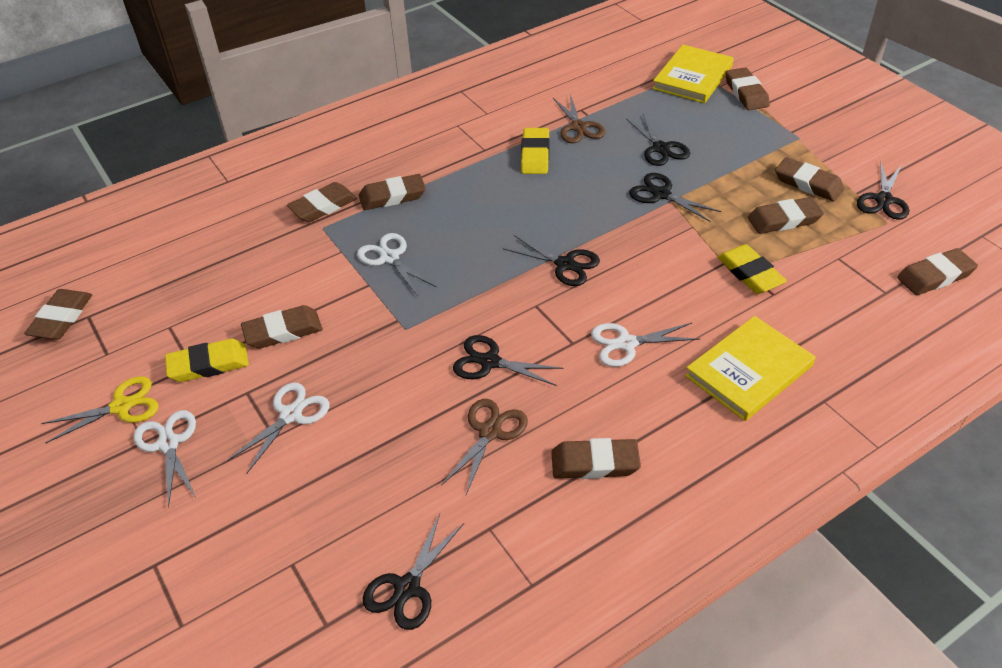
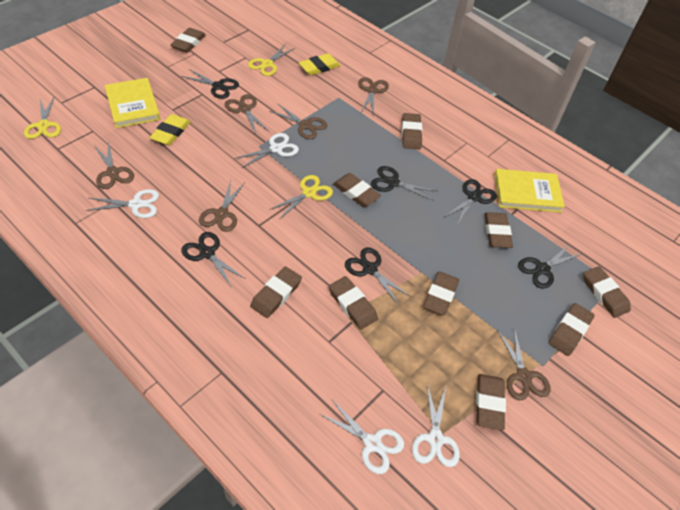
brown eraser: 9 -> 10
brown scissors: 2 -> 6
yellow eraser: 3 -> 2
yellow scissors: 1 -> 3

